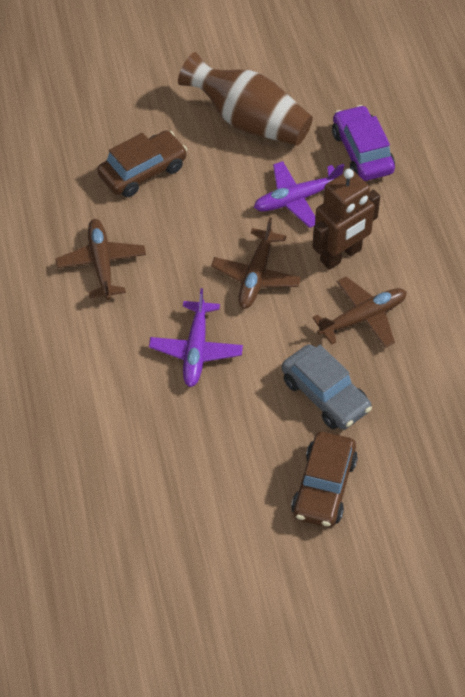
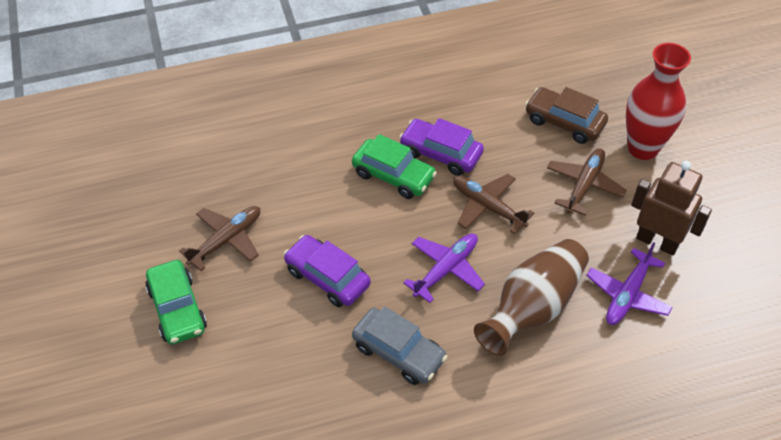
brown car: 2 -> 1
green car: 0 -> 2
purple car: 1 -> 2
red vase: 0 -> 1

